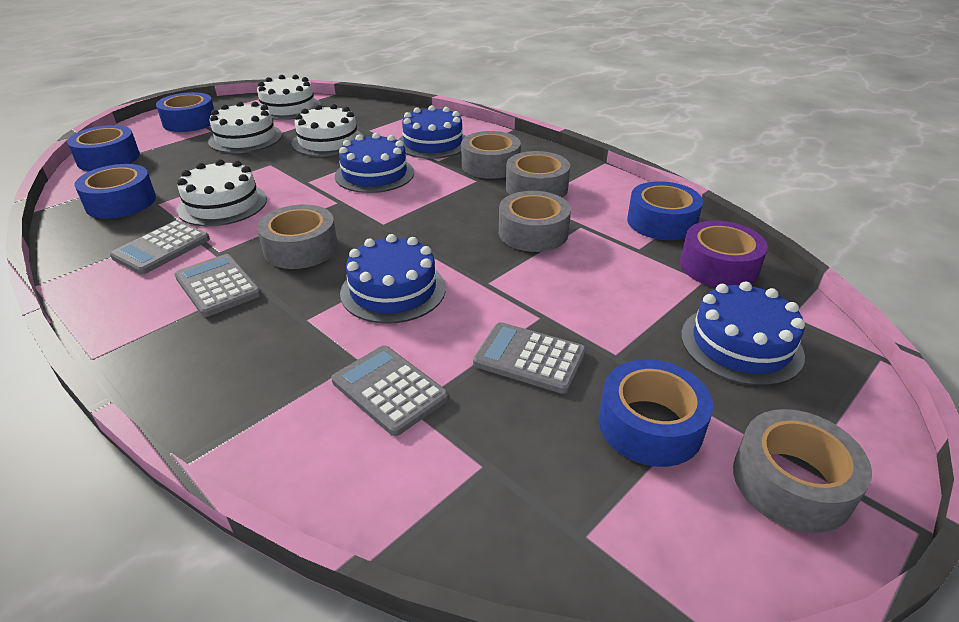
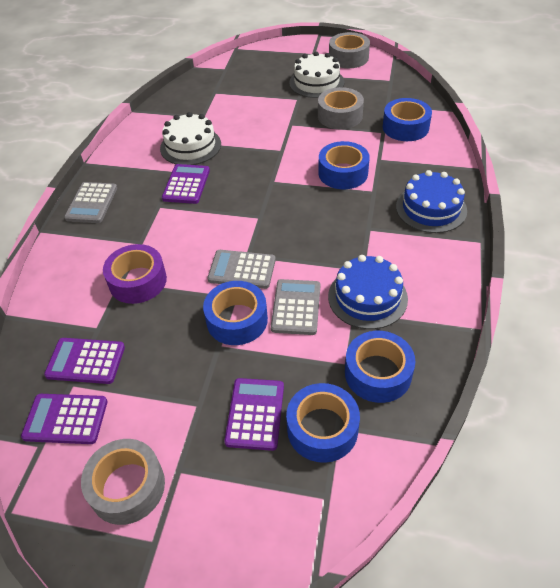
blue cake: 4 -> 2
grey calculator: 4 -> 3
grey tape: 5 -> 3
purple calculator: 0 -> 4
white cake: 4 -> 2

